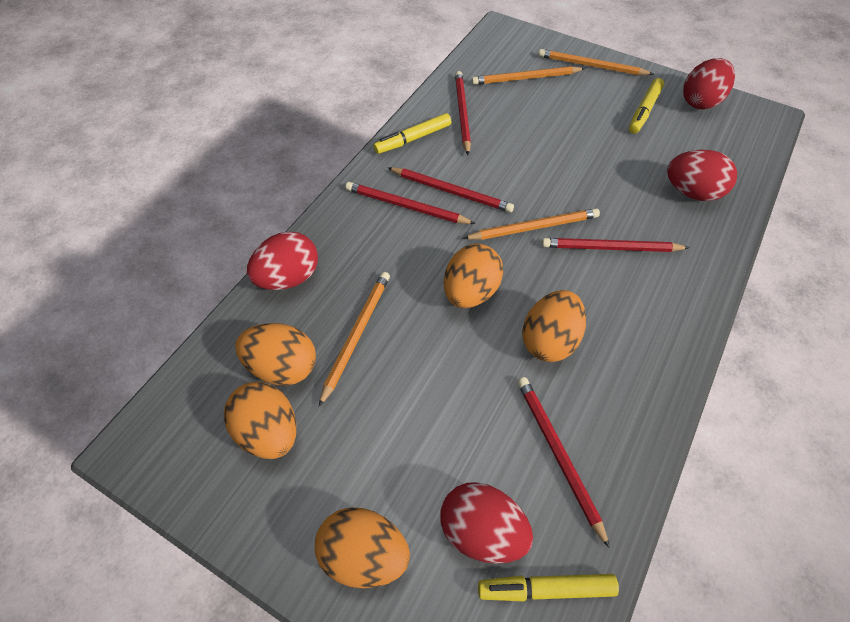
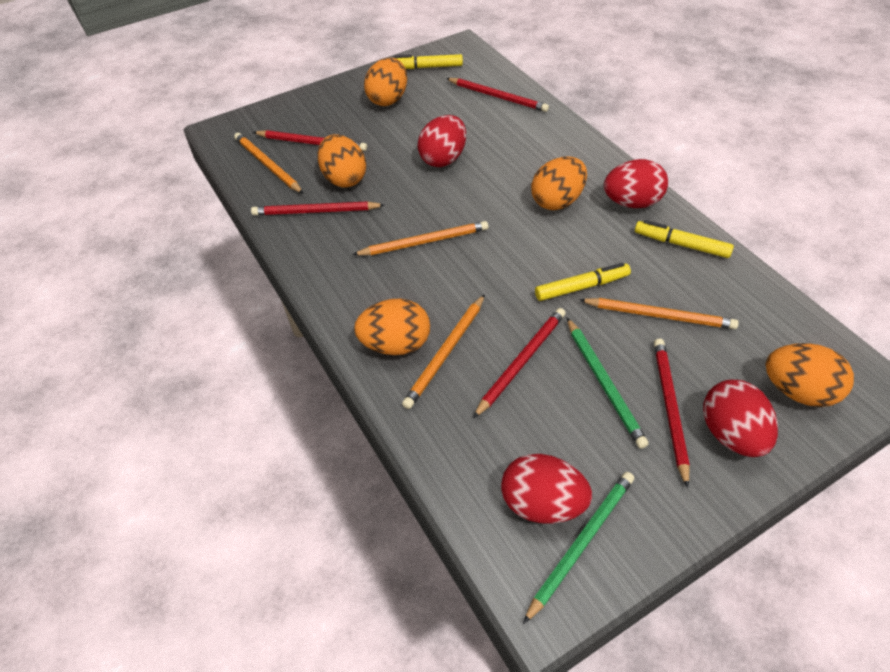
green pencil: 0 -> 2

